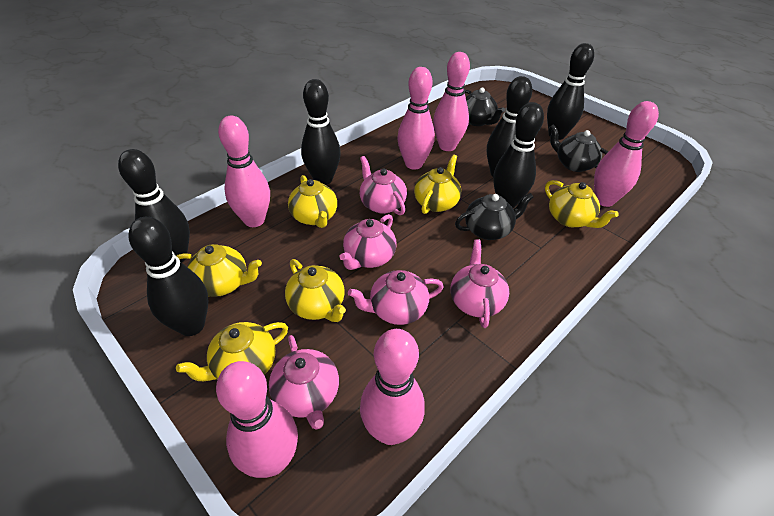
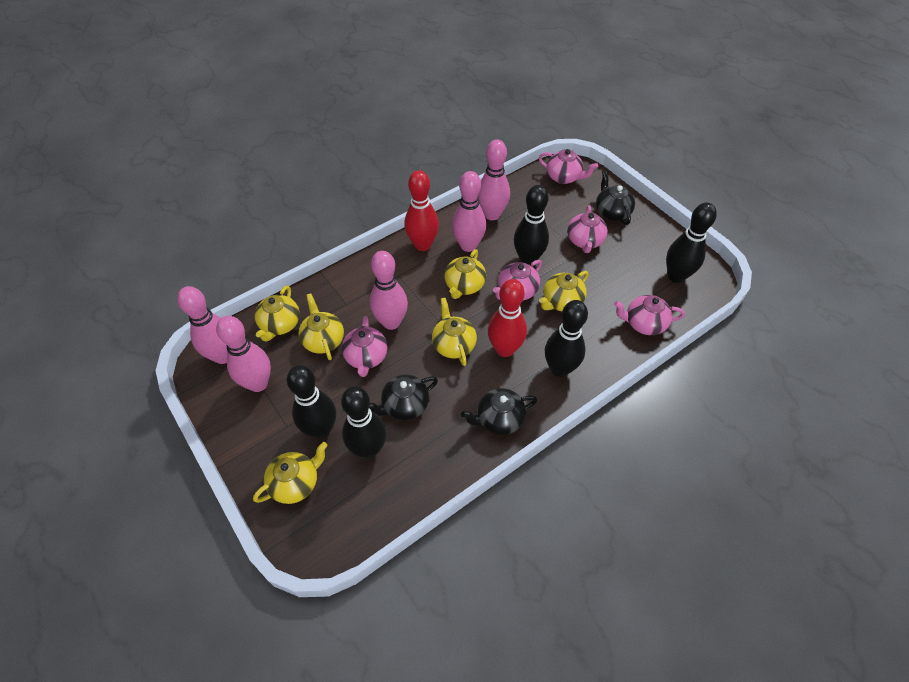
black bowling pin: 6 -> 5
pink bowling pin: 6 -> 5
red bowling pin: 0 -> 2

